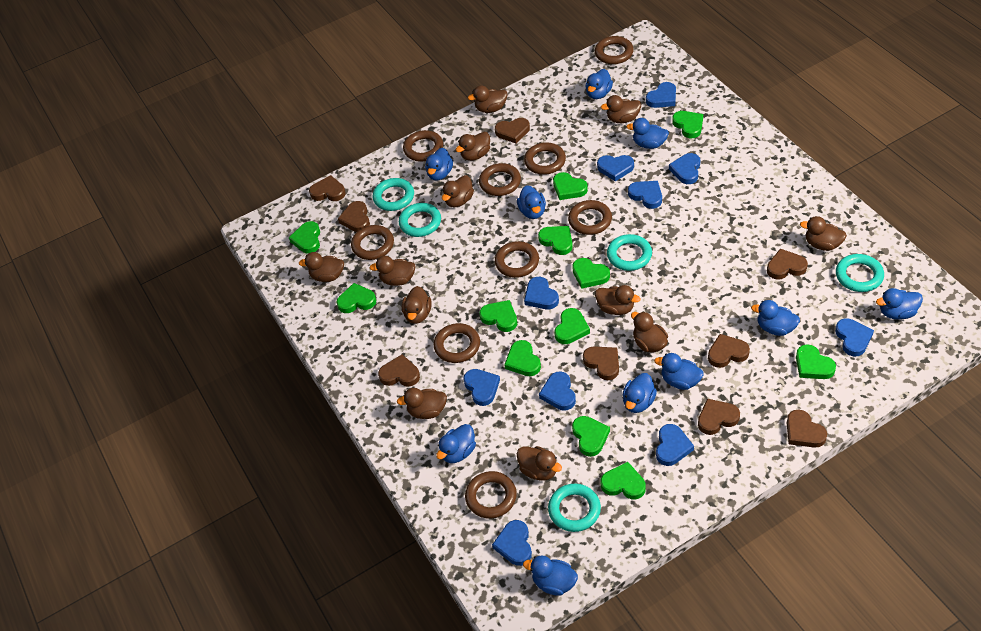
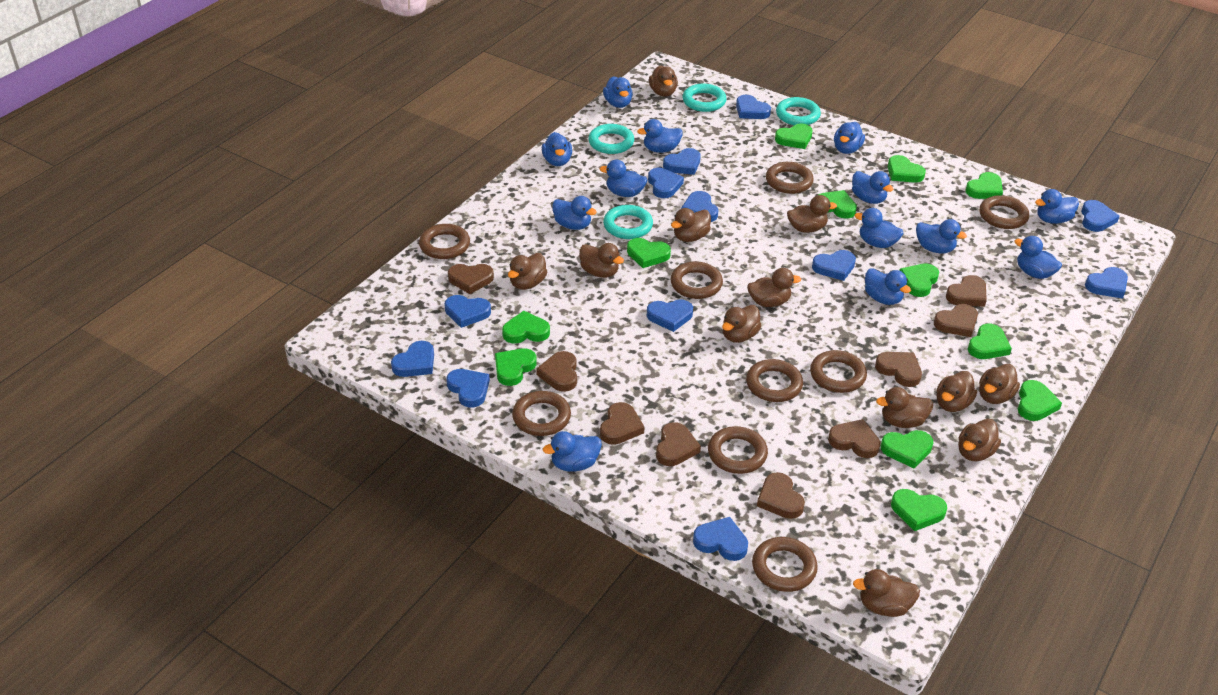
blue duck: 10 -> 13
blue heart: 10 -> 12
turquoise ring: 5 -> 4

